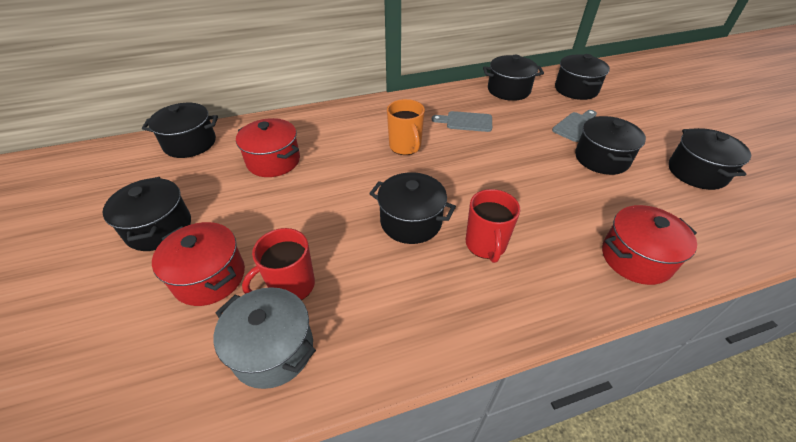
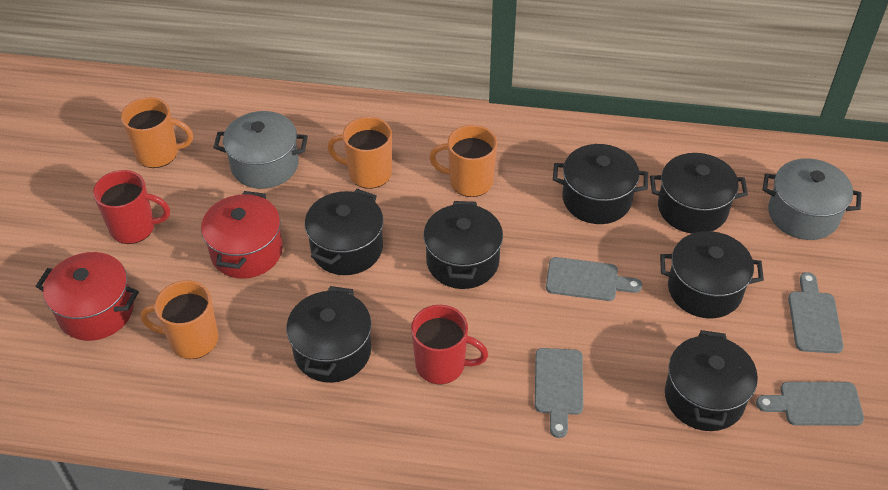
grey cutting board: 2 -> 4
grey pot: 1 -> 2
orange mug: 1 -> 4
red pot: 3 -> 2

